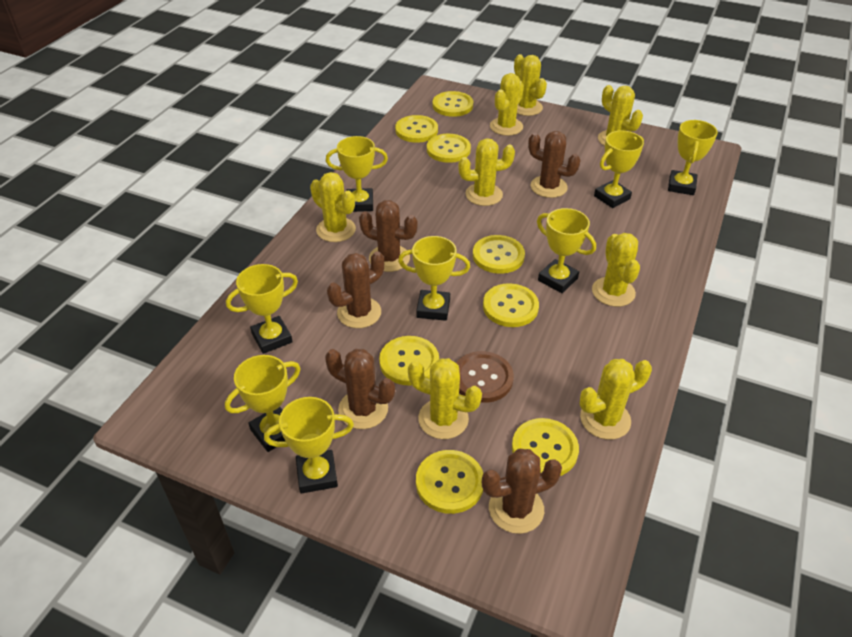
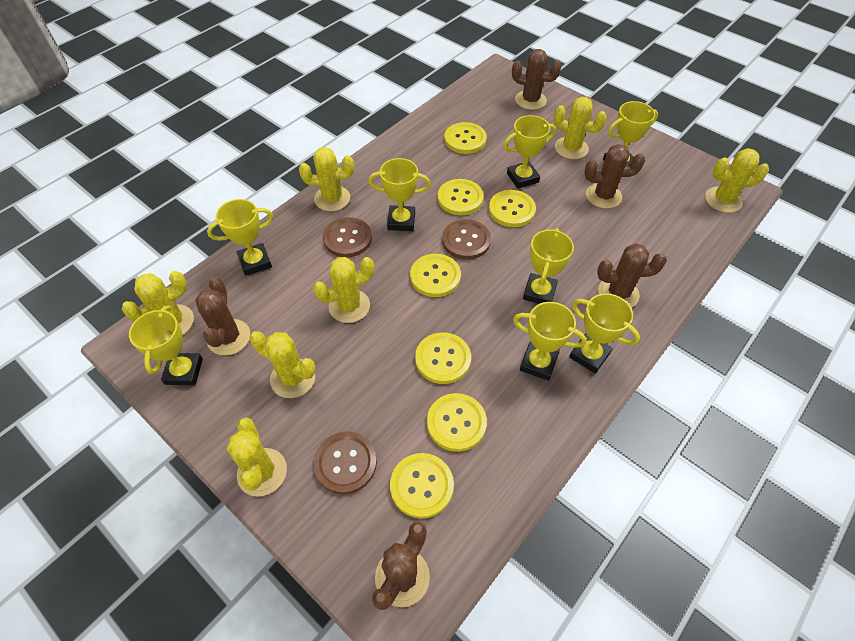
brown button: 1 -> 3
yellow button: 8 -> 7
yellow cactus: 8 -> 7

